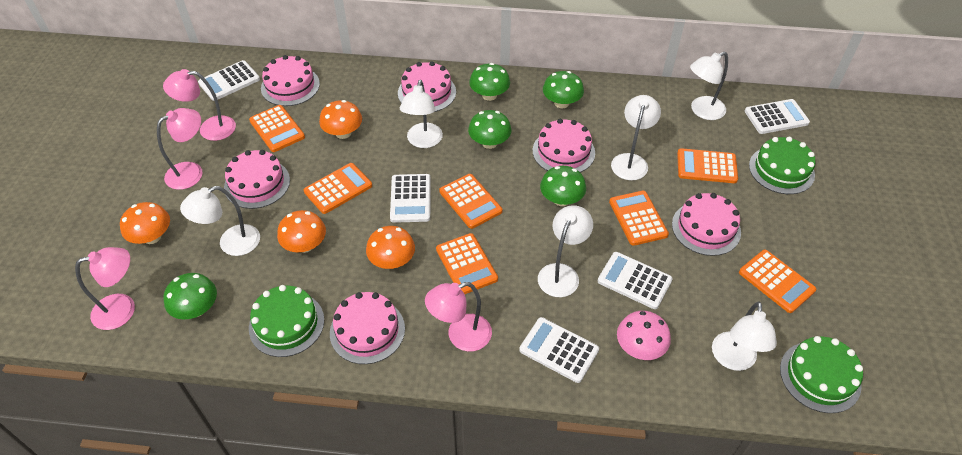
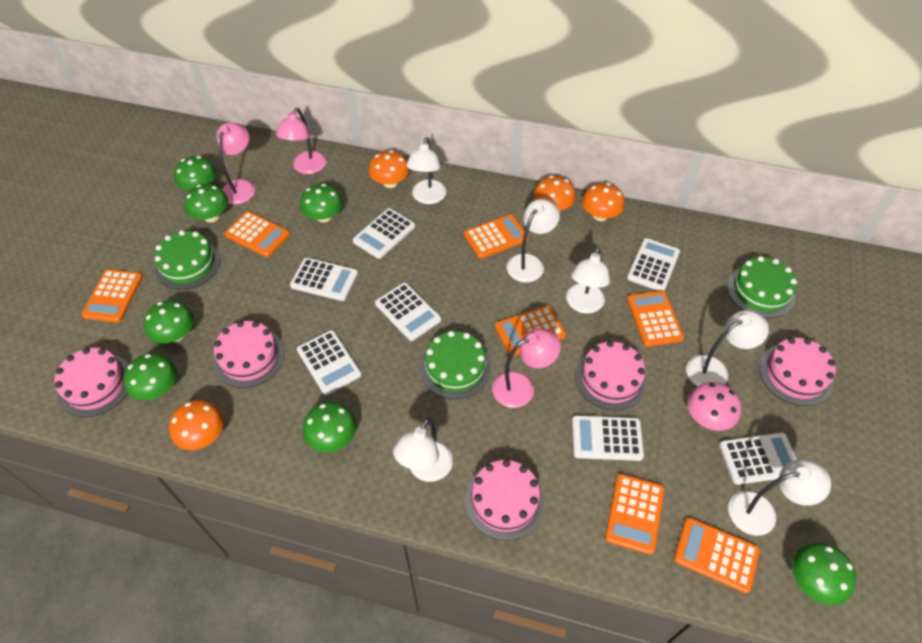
green mushroom: 5 -> 7
pink cake: 6 -> 5
pink lamp: 4 -> 3
white calculator: 5 -> 7

